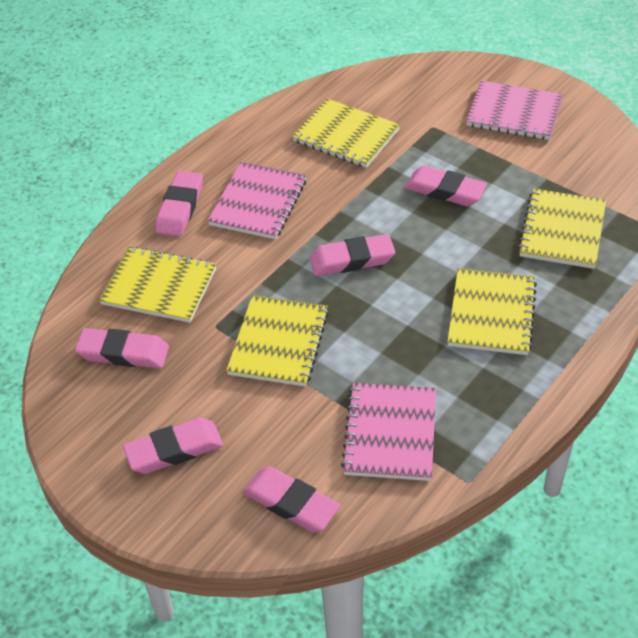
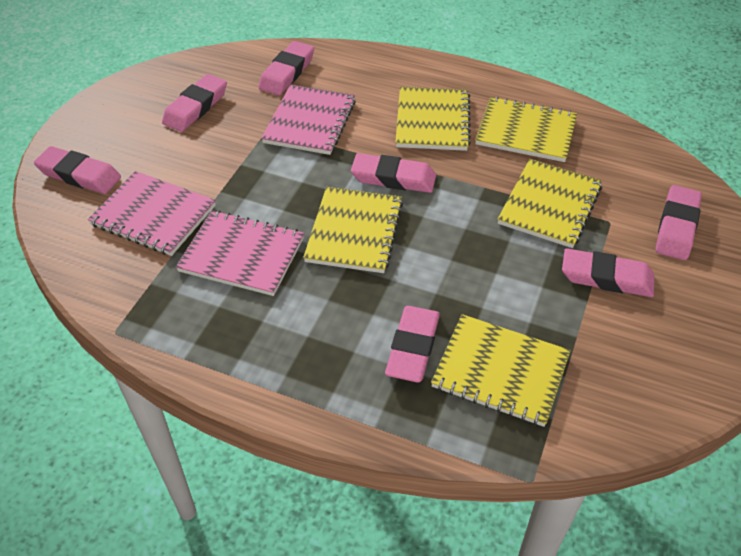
pink eraser: 6 -> 7

